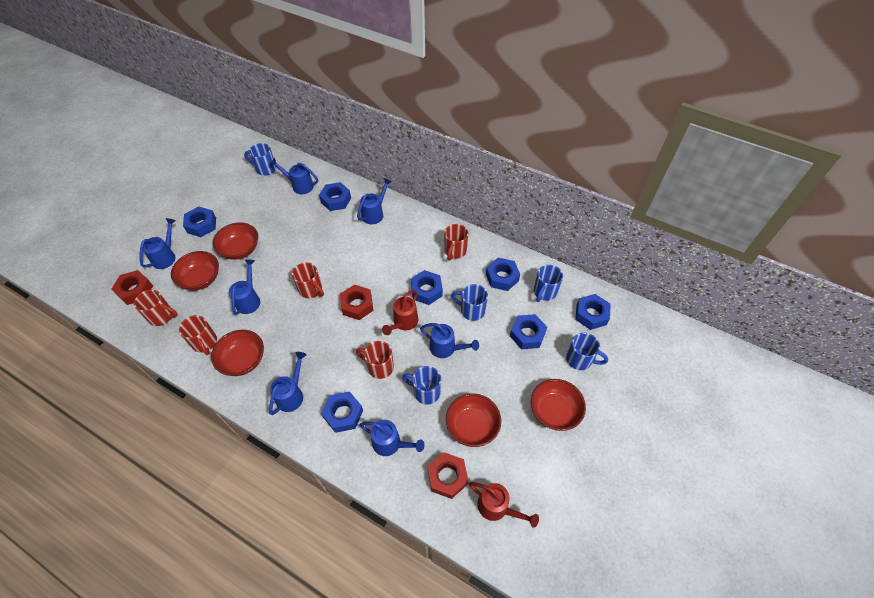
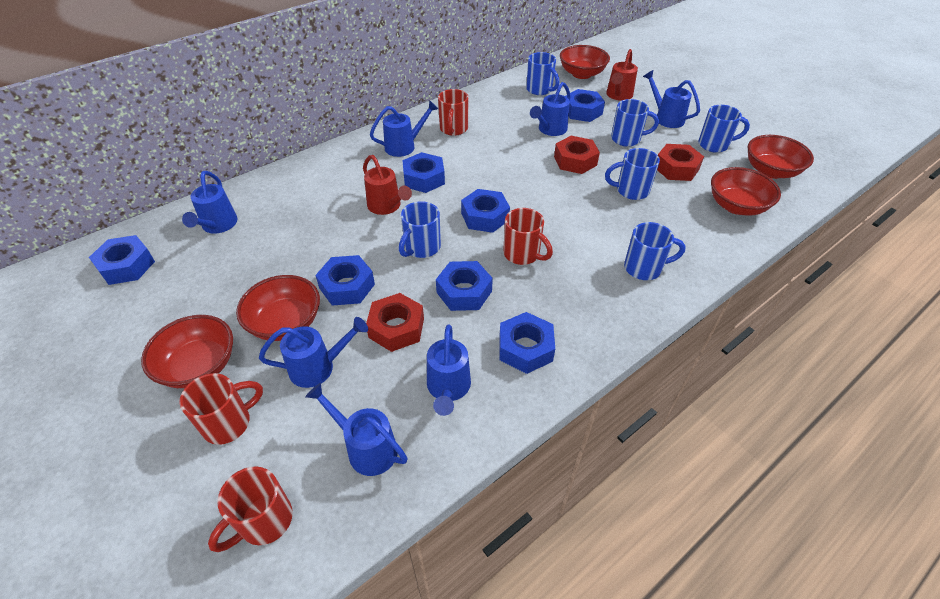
blue mug: 5 -> 6
red mug: 5 -> 4

